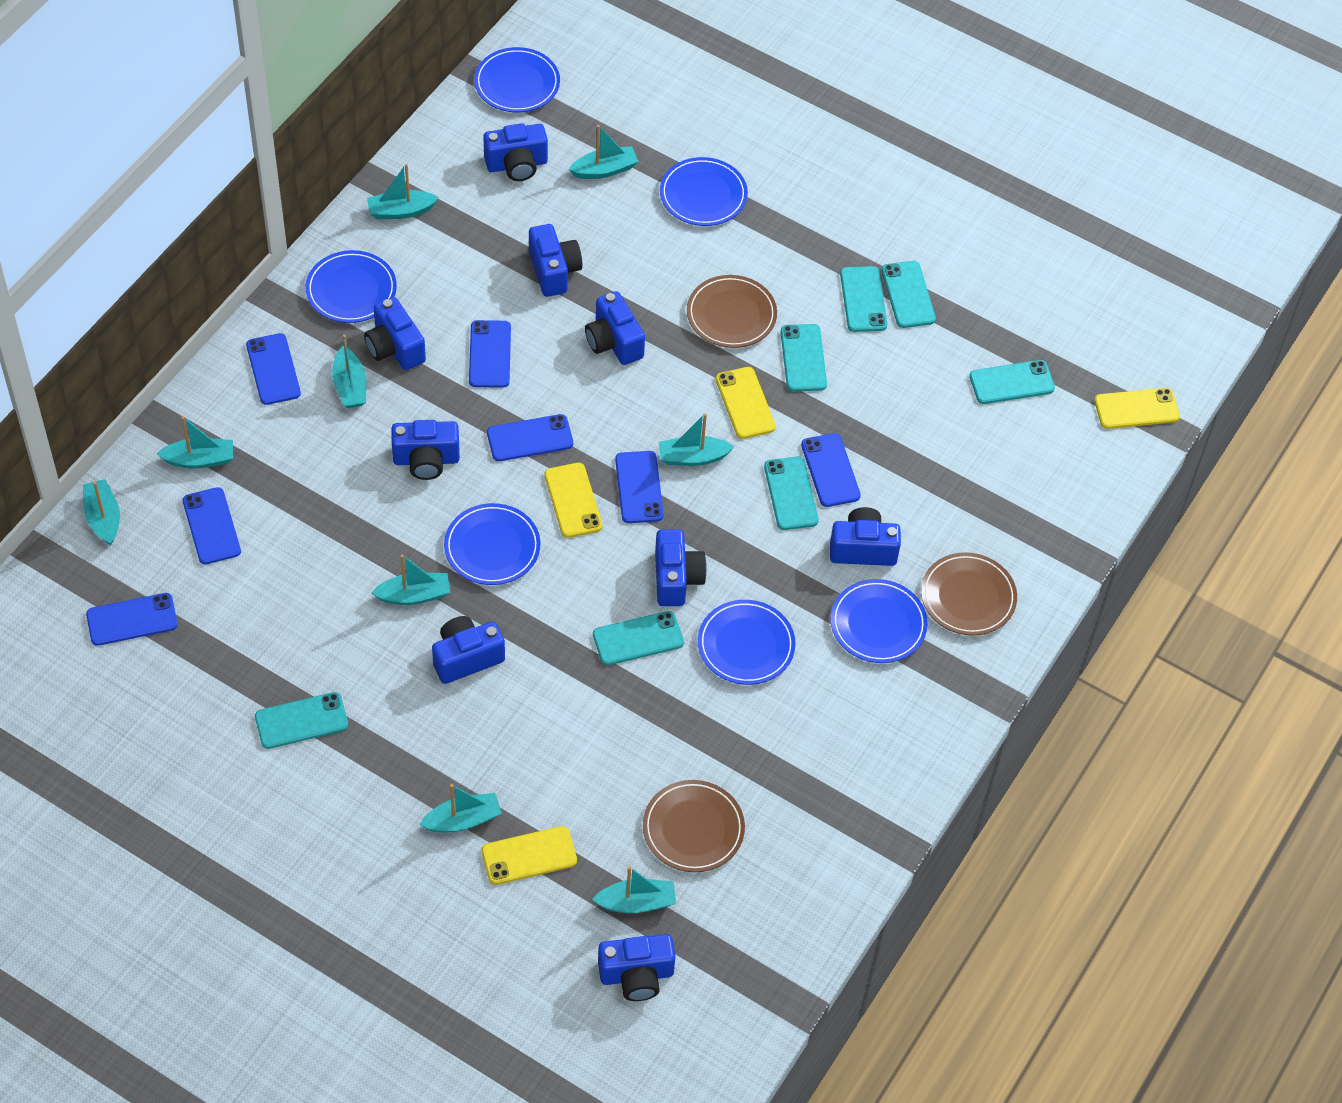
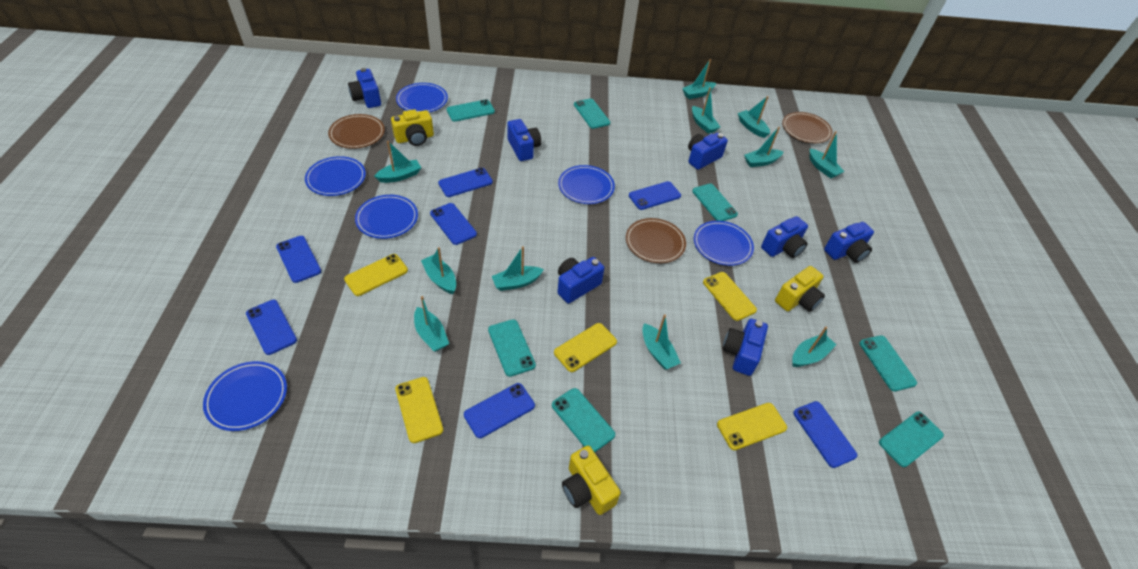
blue camera: 9 -> 7
turquoise boat: 9 -> 11
yellow camera: 0 -> 3
yellow phone: 4 -> 5

